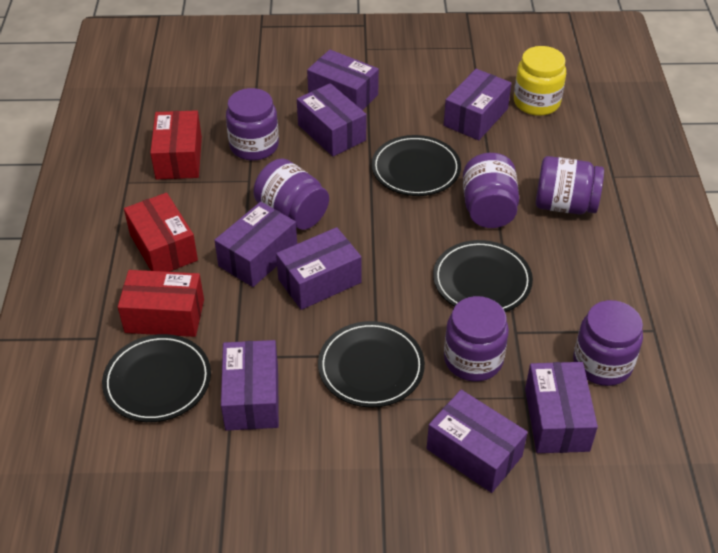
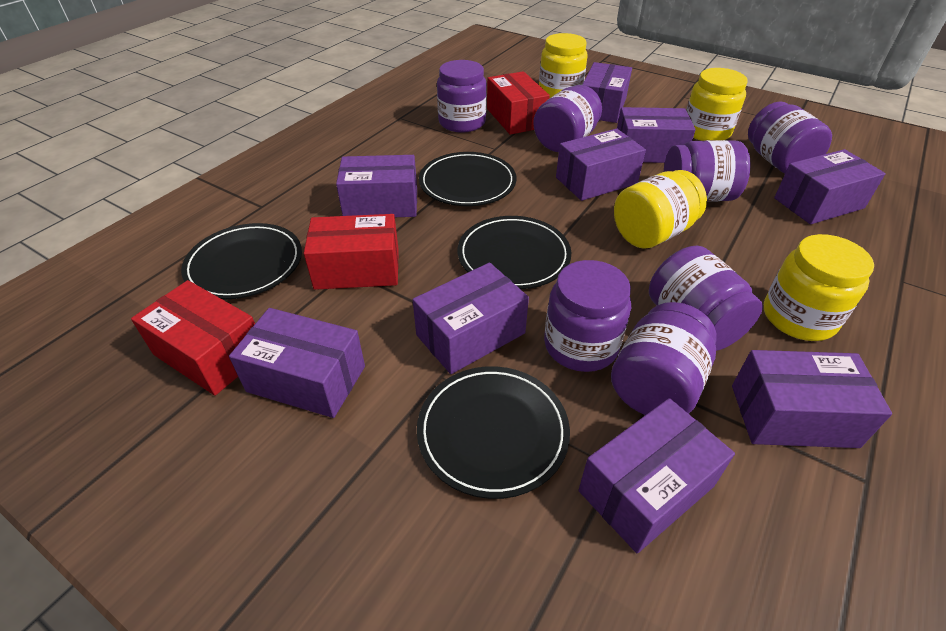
purple box: 8 -> 9
purple jar: 6 -> 7
yellow jar: 1 -> 4

